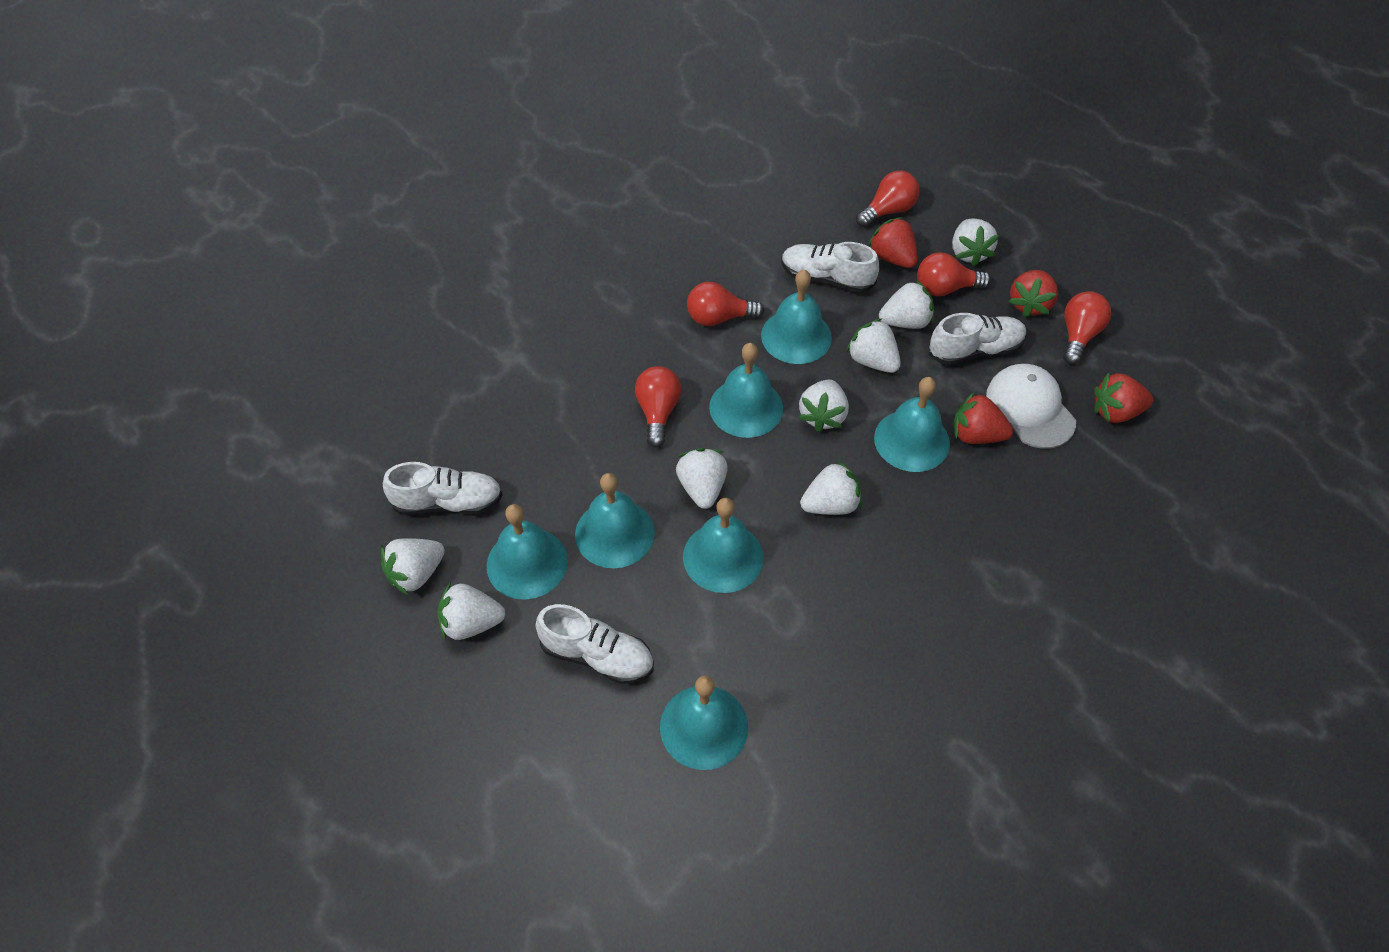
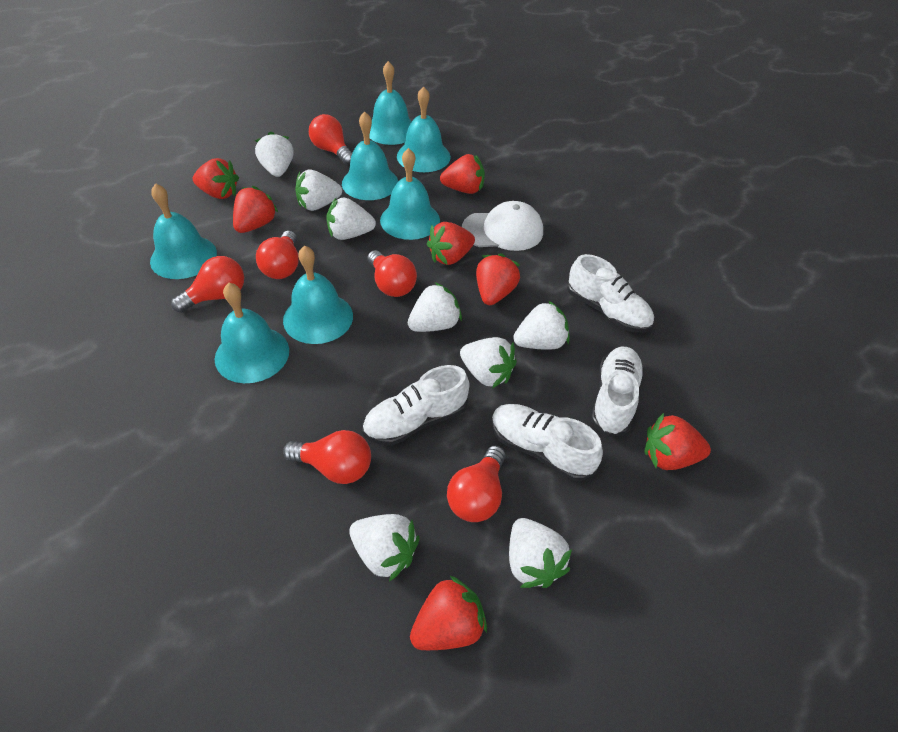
red light bulb: 5 -> 6
red strawberry: 4 -> 7

